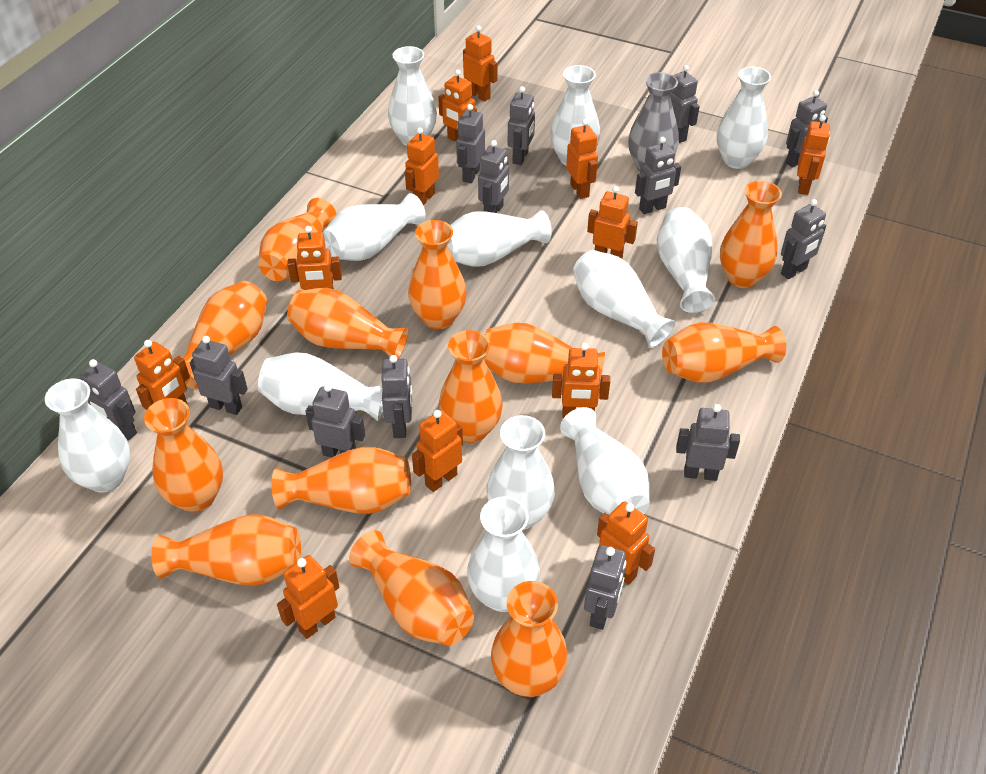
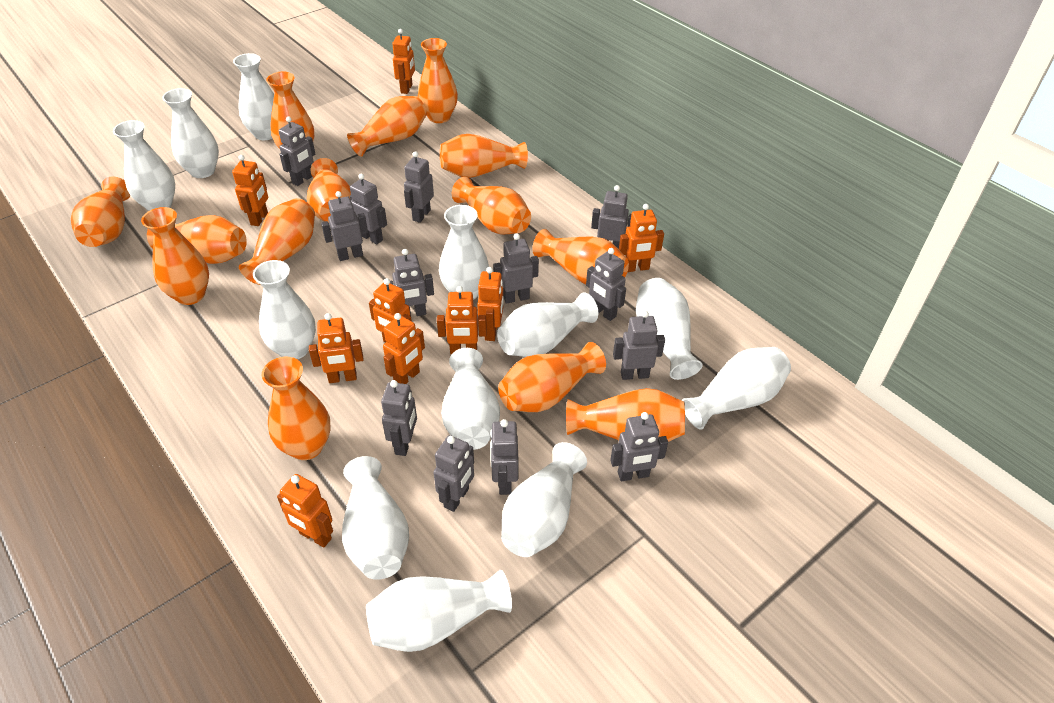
grey vase: 1 -> 0
orange robot: 12 -> 9
orange vase: 13 -> 14

